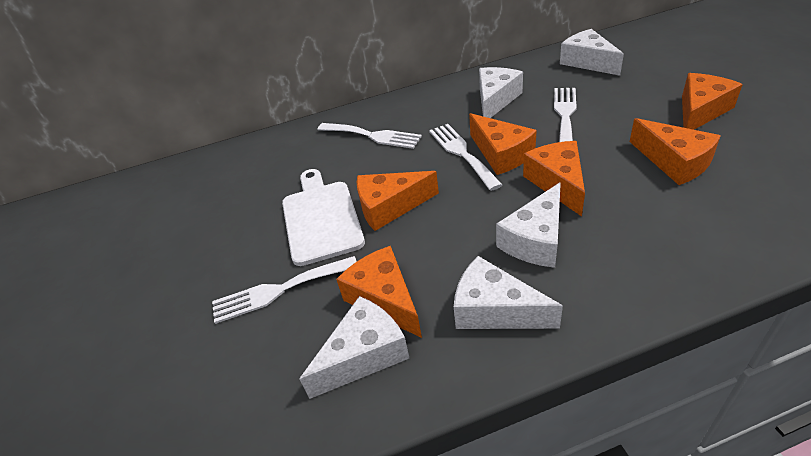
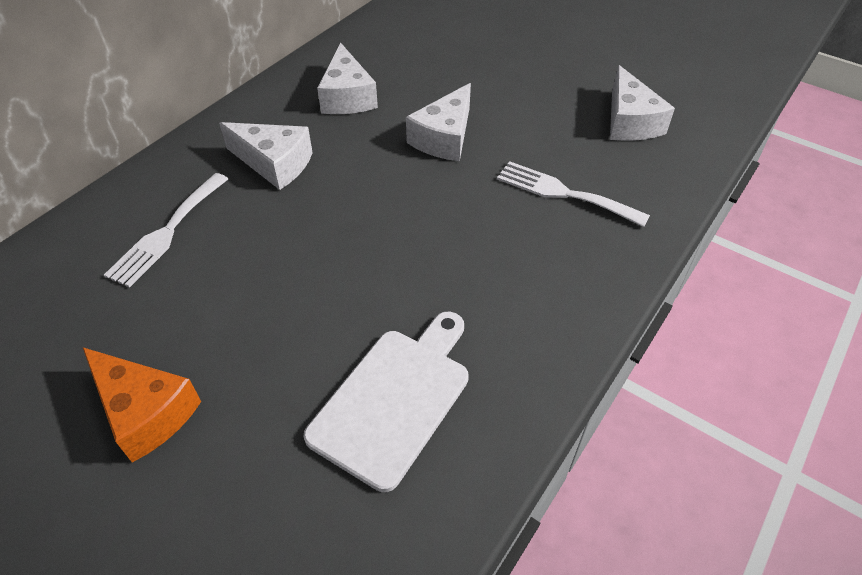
orange cheese: 6 -> 1
white cheese: 5 -> 4
white fork: 4 -> 2

